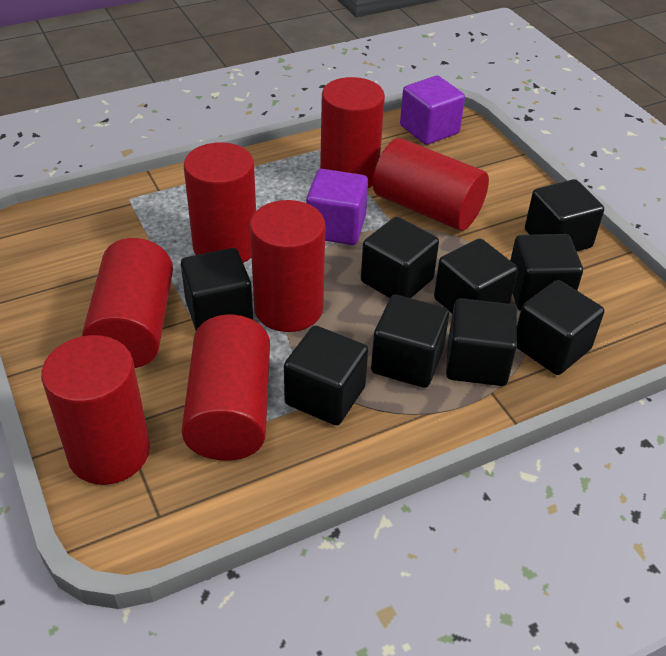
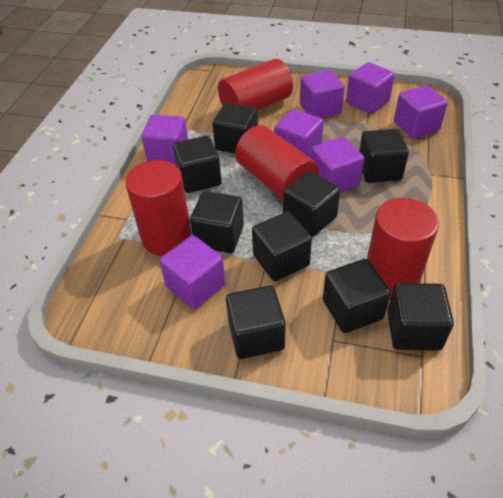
purple cube: 2 -> 7
red cylinder: 7 -> 4

